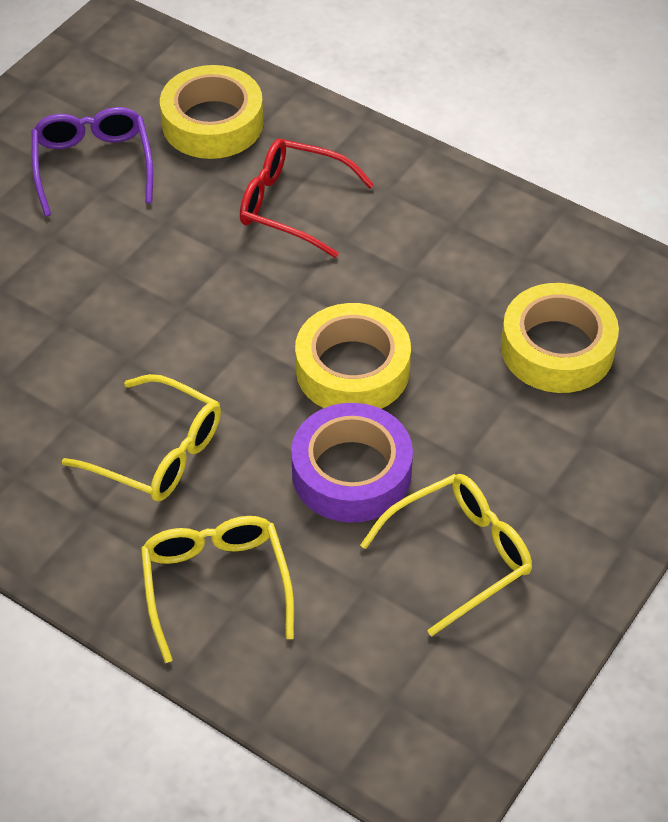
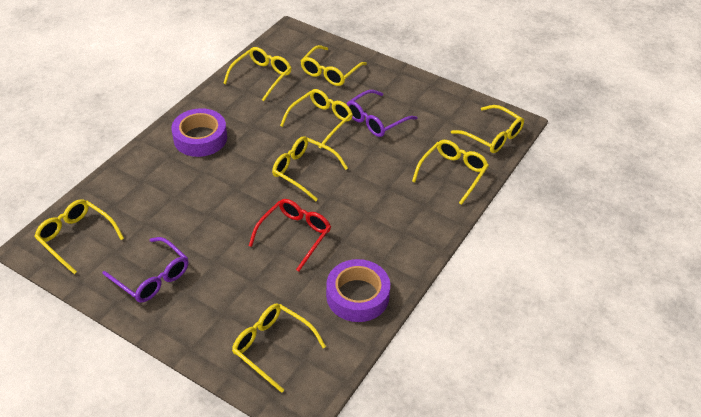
purple glasses: 1 -> 2
purple tape: 1 -> 2
yellow glasses: 3 -> 8
yellow tape: 3 -> 0

